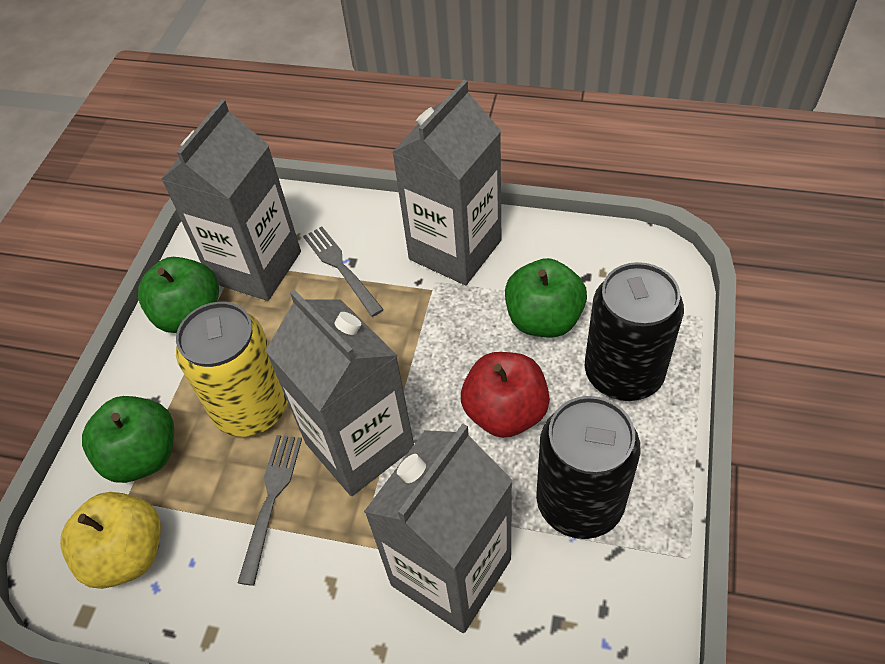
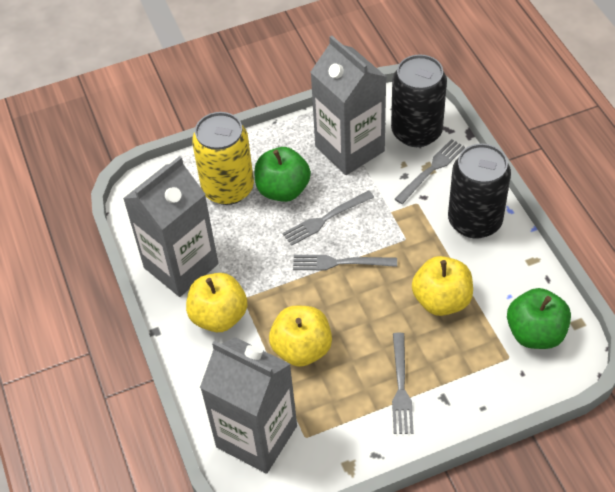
green apple: 3 -> 2
grey carton: 4 -> 3
grey fork: 2 -> 4
red apple: 1 -> 0
yellow apple: 1 -> 3

